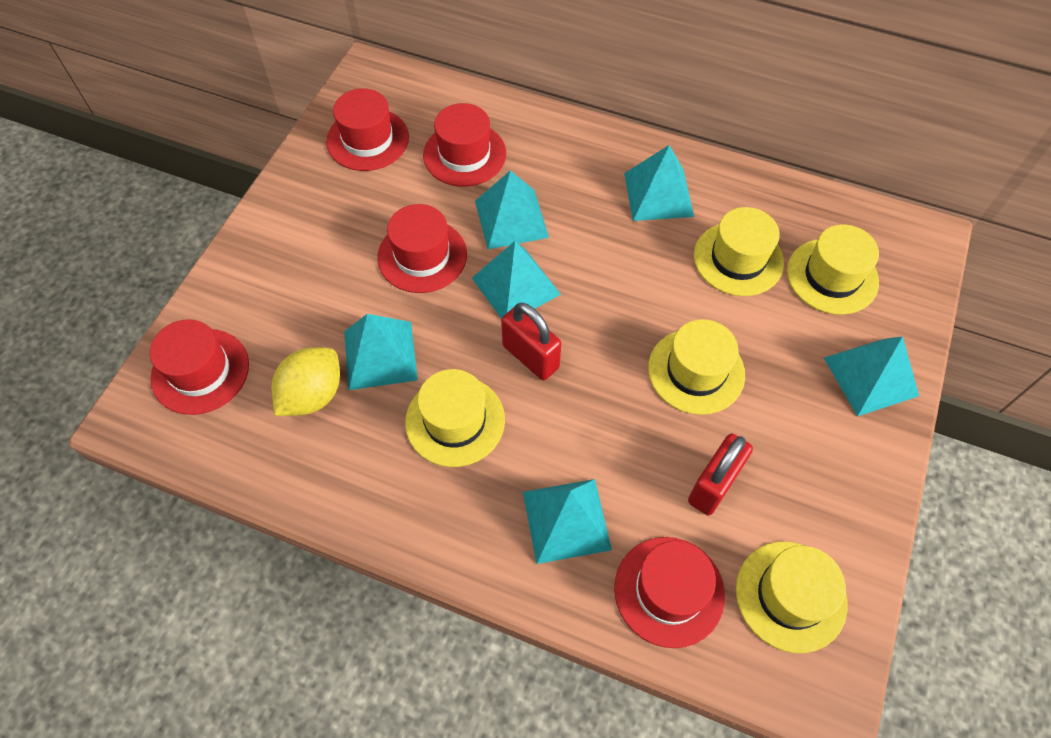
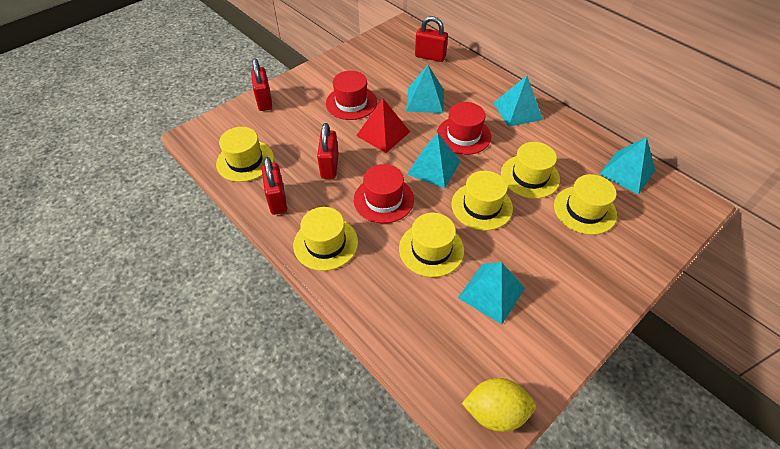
red hat: 5 -> 3
red padlock: 2 -> 4
red pyramid: 0 -> 1
turquoise pyramid: 6 -> 5
yellow hat: 5 -> 6

